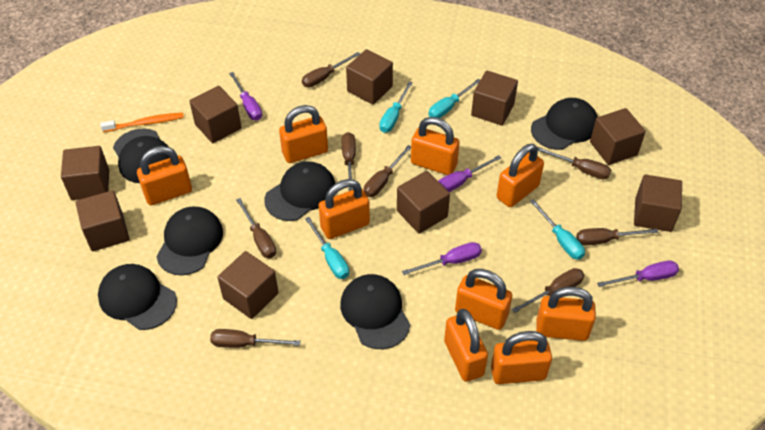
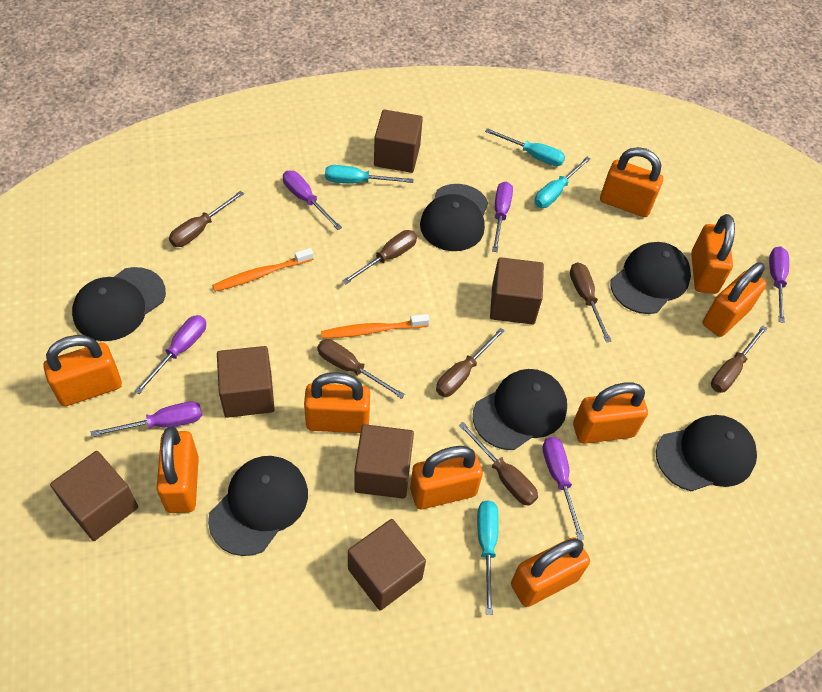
brown cube: 9 -> 6
brown screwdriver: 8 -> 7
orange toothbrush: 1 -> 2
purple screwdriver: 4 -> 6

